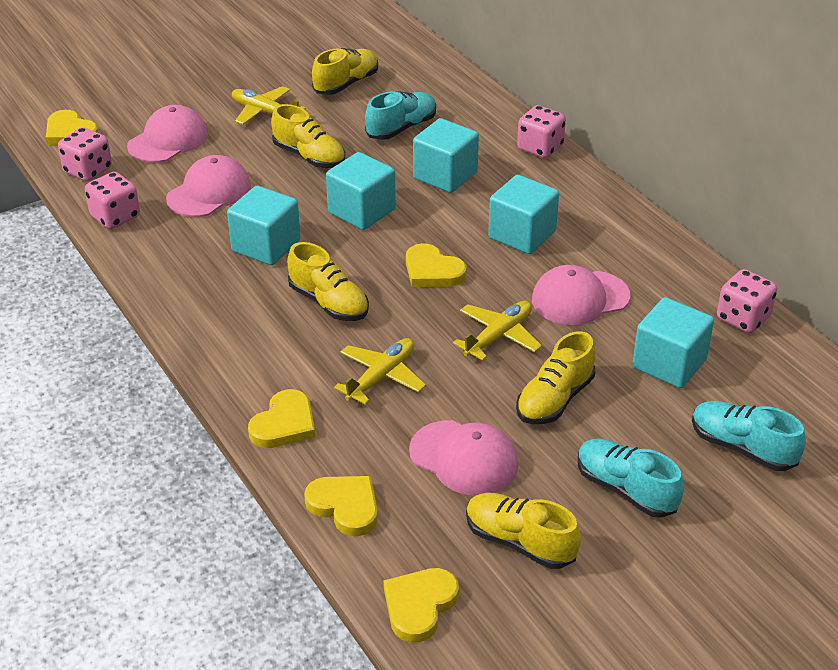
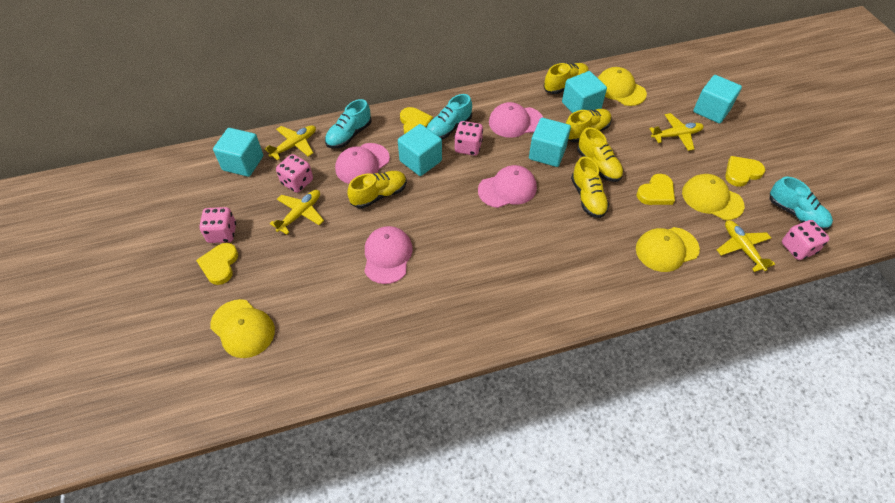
yellow cap: 0 -> 4
yellow heart: 5 -> 4
yellow plane: 3 -> 4

